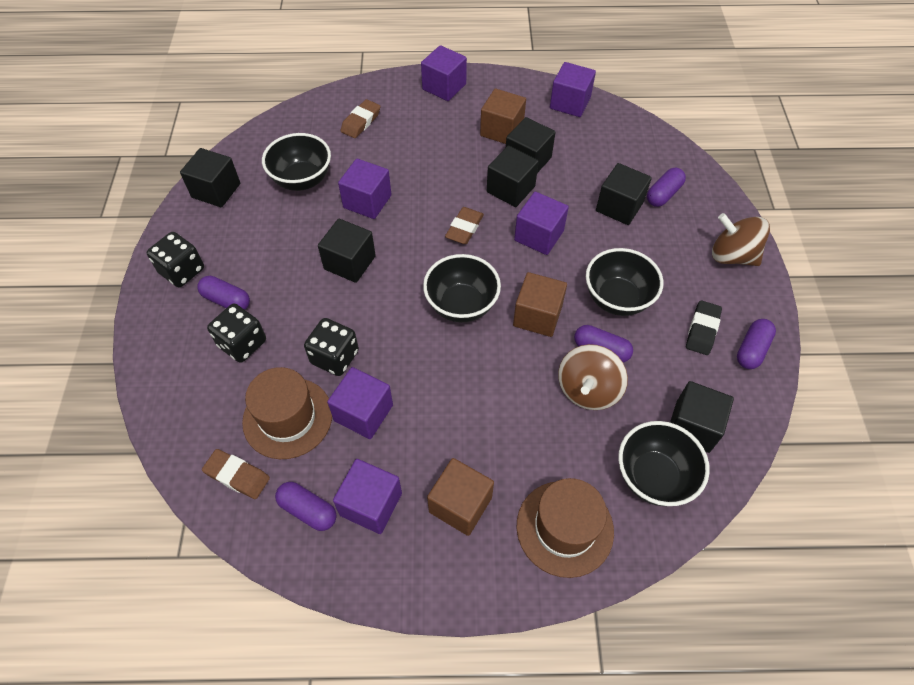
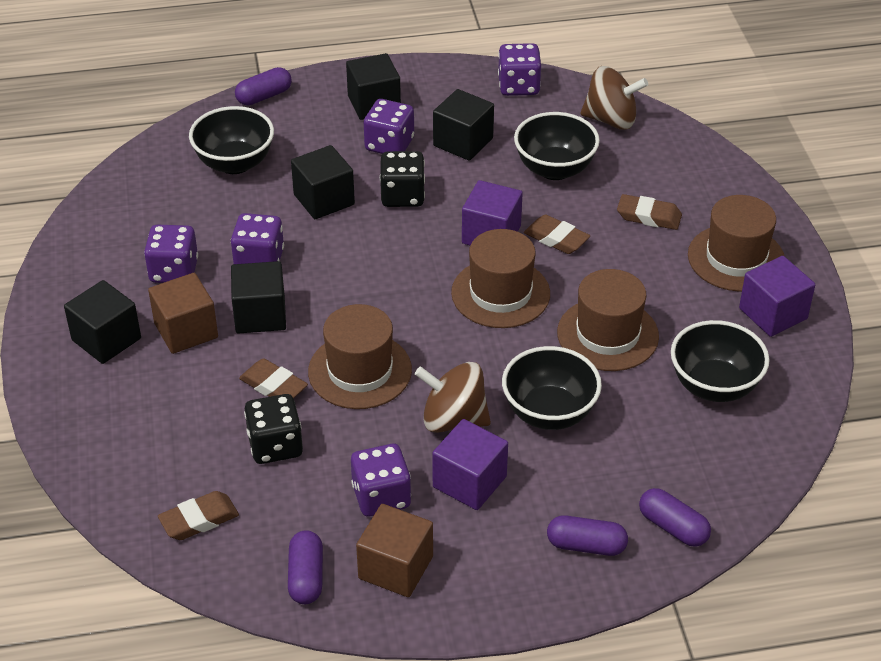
black cube: 6 -> 5
black dice: 3 -> 2
black eraser: 1 -> 0
brown cube: 3 -> 2
brown eraser: 3 -> 4
brown hat: 2 -> 4
purple capsule: 5 -> 4
purple cube: 6 -> 3
purple dice: 0 -> 5

